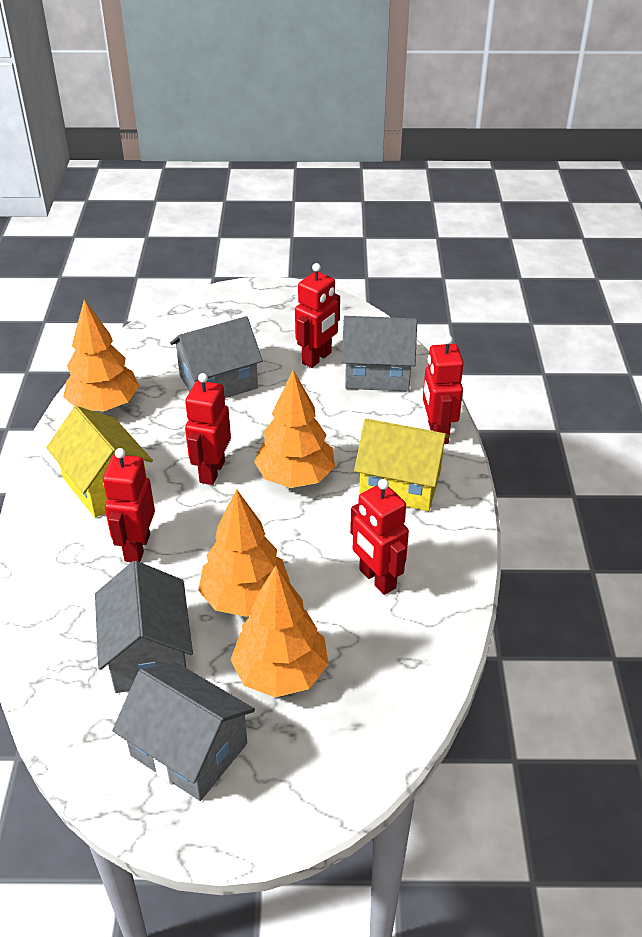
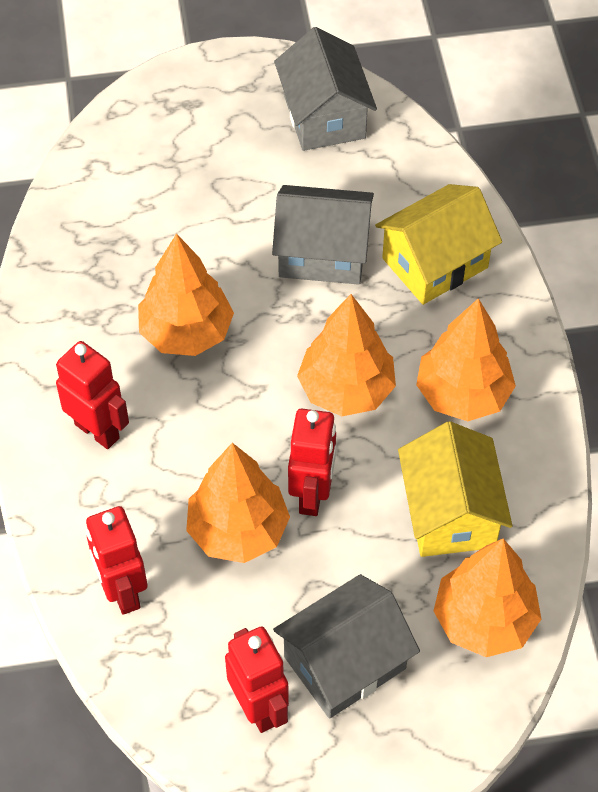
grey house: 4 -> 3
orange tree: 4 -> 5
red robot: 5 -> 4

